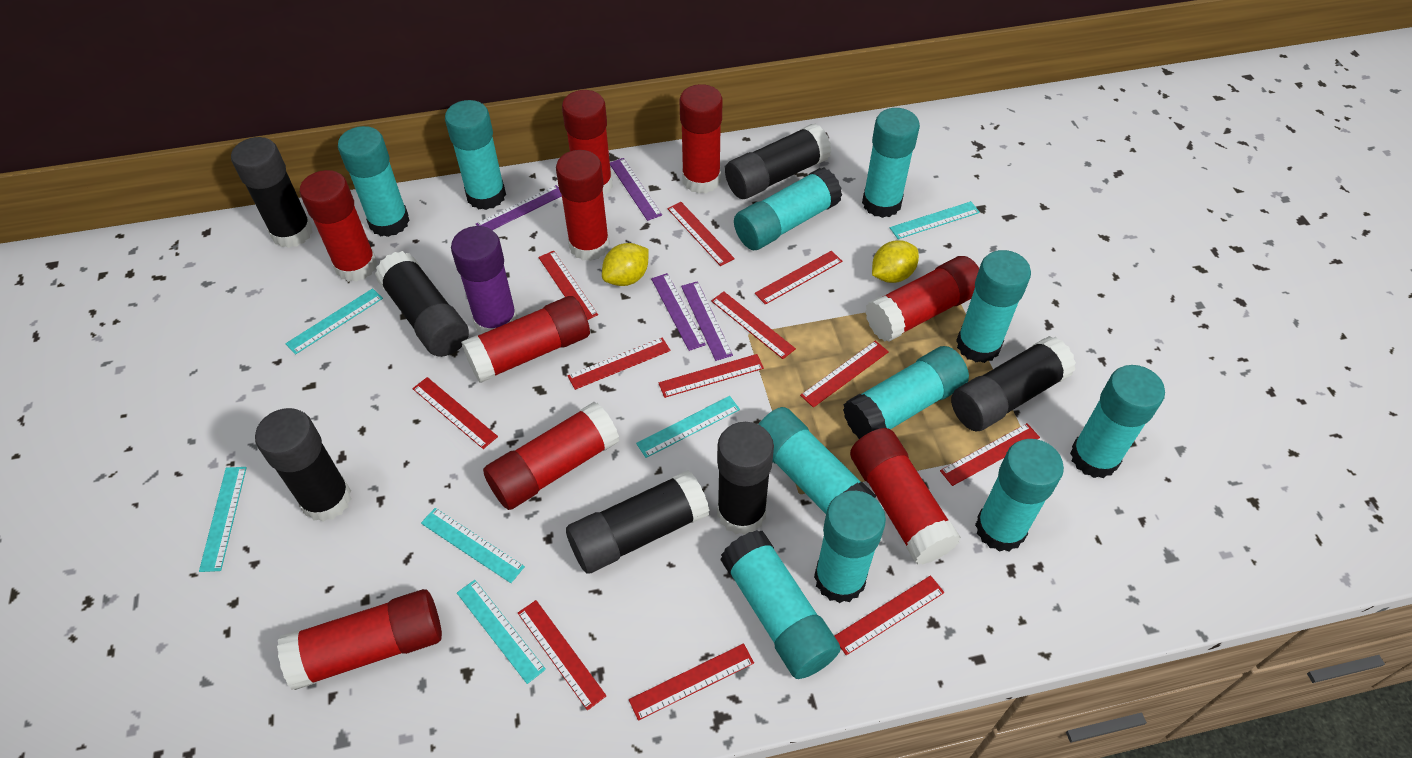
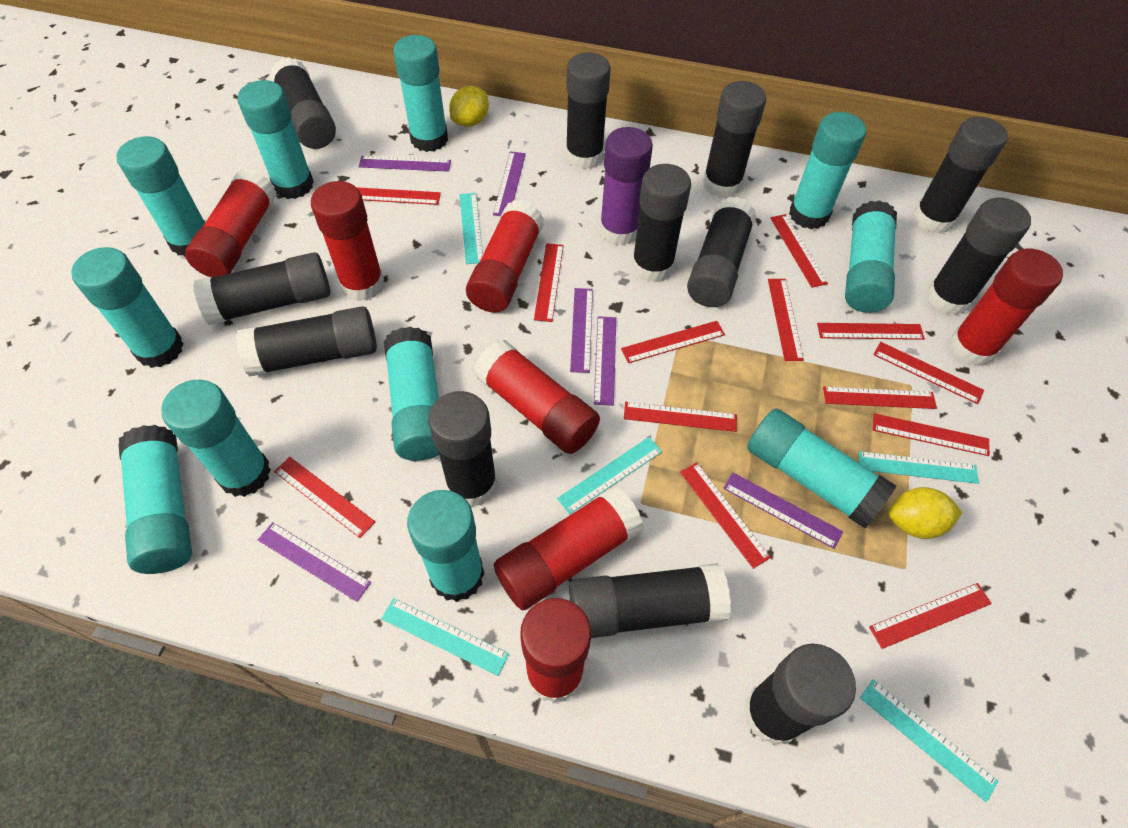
black glue stick: 7 -> 12
purple ruler: 4 -> 6
red glue stick: 9 -> 7
red ruler: 12 -> 13
turquoise ruler: 6 -> 5

